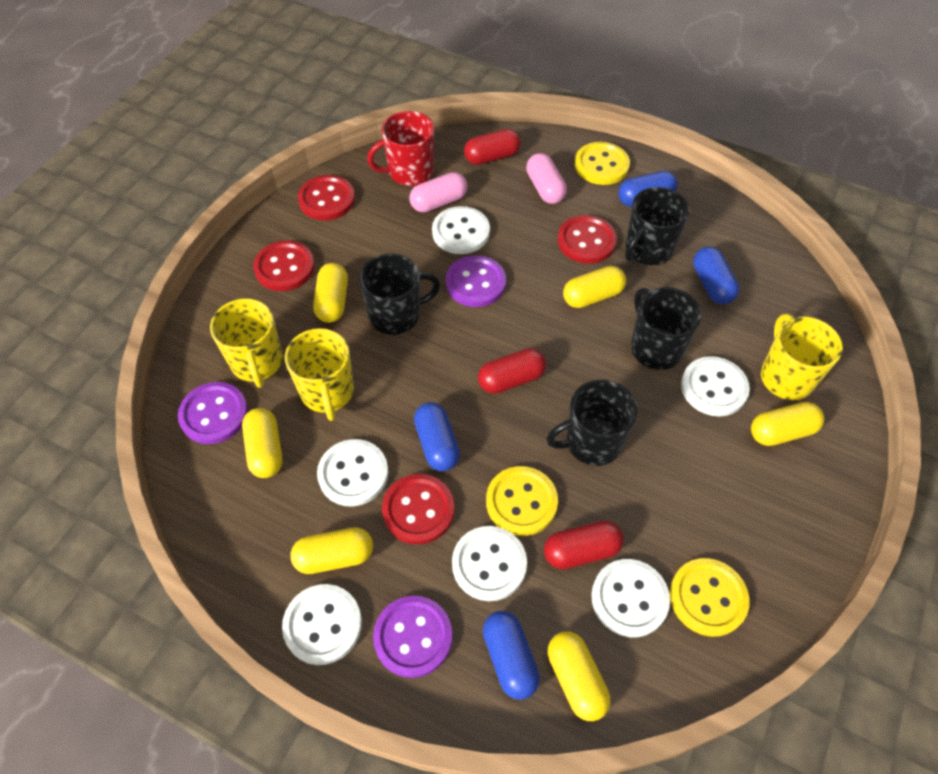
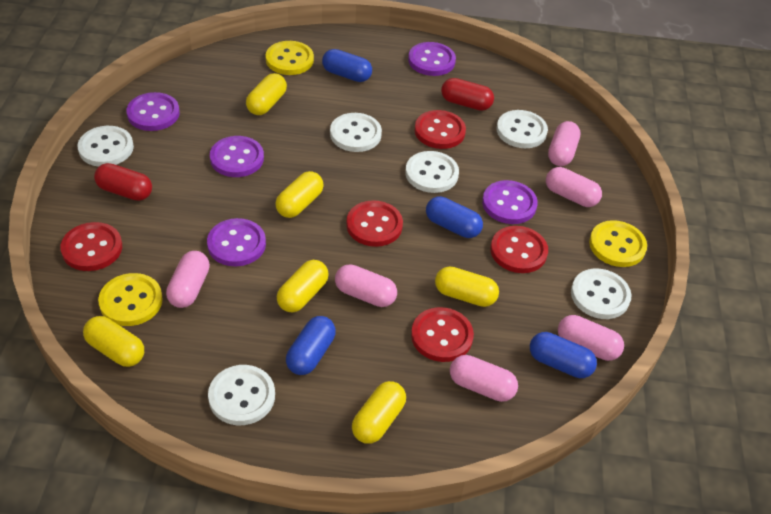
black mug: 4 -> 0
pink capsule: 2 -> 6
purple button: 3 -> 5
red button: 4 -> 5
red capsule: 3 -> 2
red mug: 1 -> 0
yellow mug: 3 -> 0

